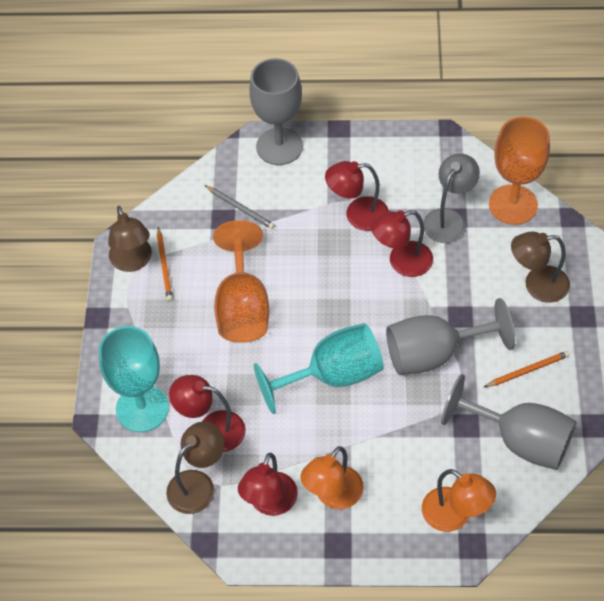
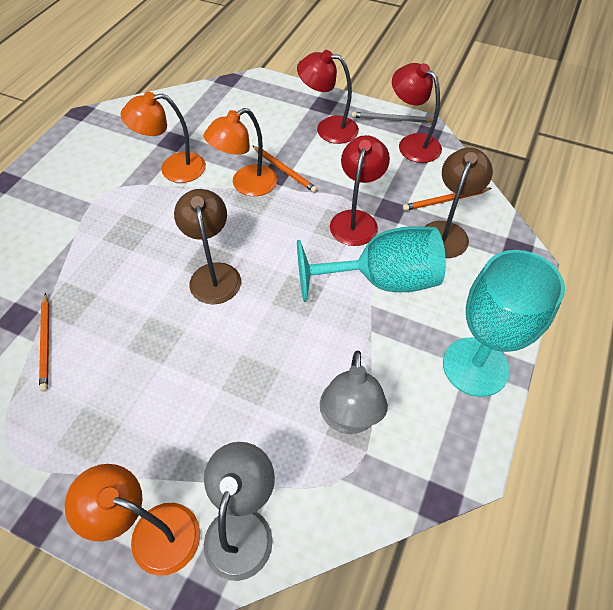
brown lamp: 3 -> 2
grey goblet: 3 -> 0
grey lamp: 1 -> 2
orange goblet: 2 -> 0
orange lamp: 2 -> 3
orange pencil: 2 -> 3
red lamp: 4 -> 3

